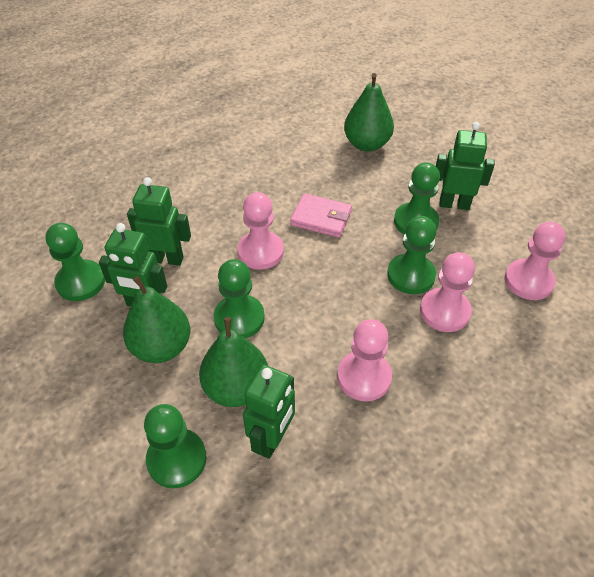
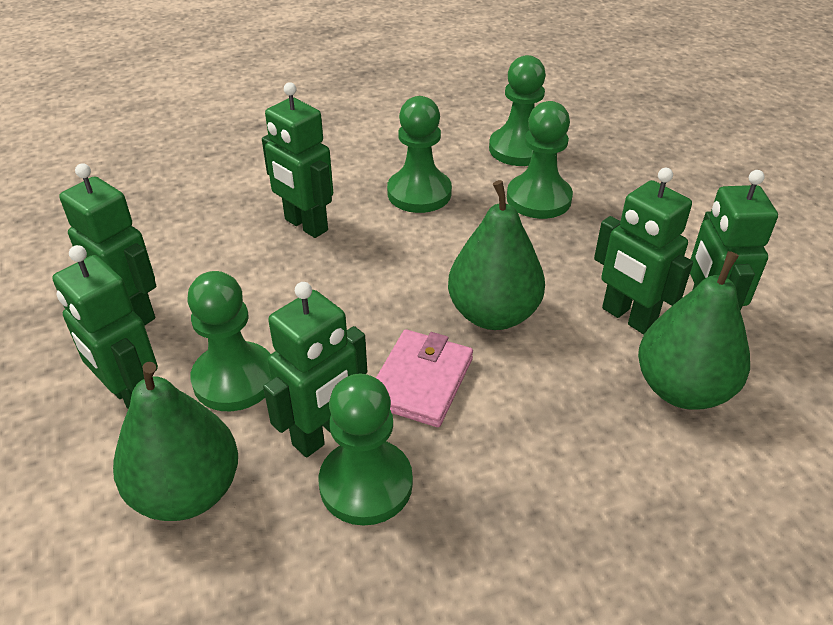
green robot: 4 -> 6
pink pawn: 4 -> 0

